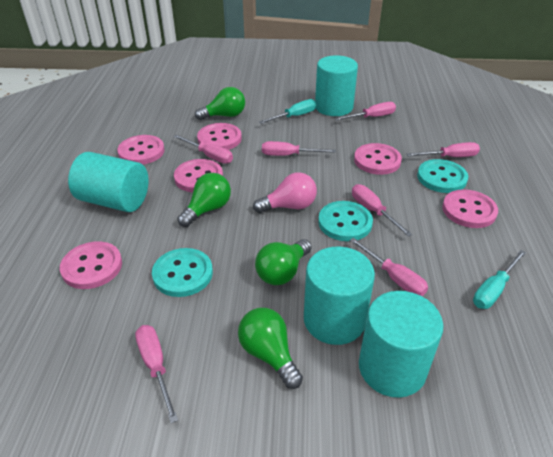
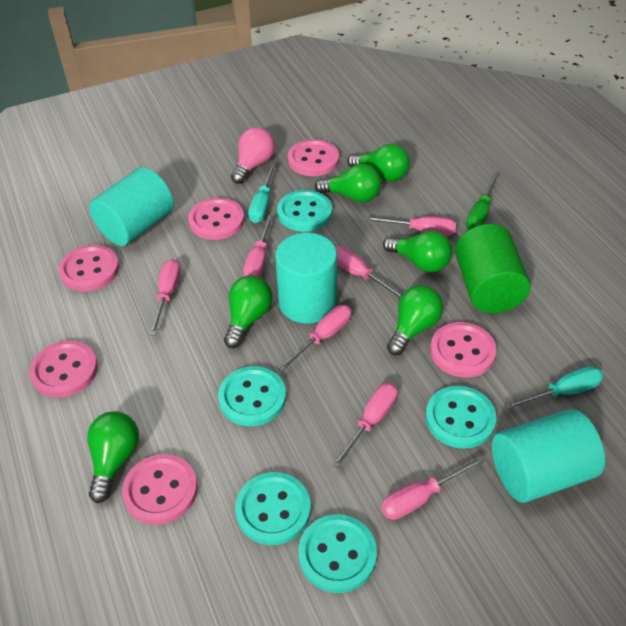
green cylinder: 0 -> 1
green light bulb: 4 -> 6
green screwdriver: 0 -> 1
turquoise button: 3 -> 5
turquoise cylinder: 4 -> 3

